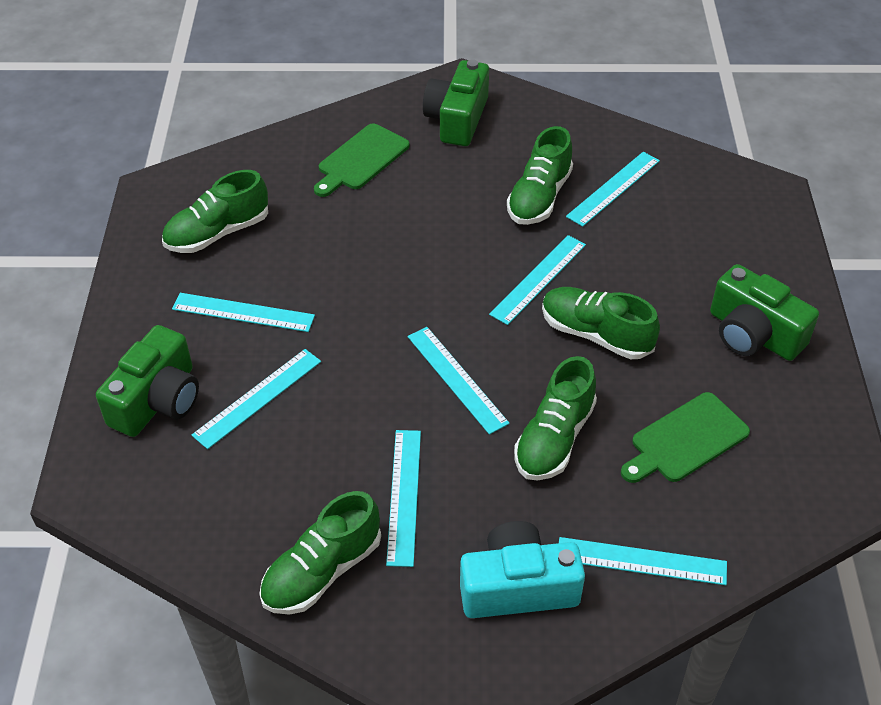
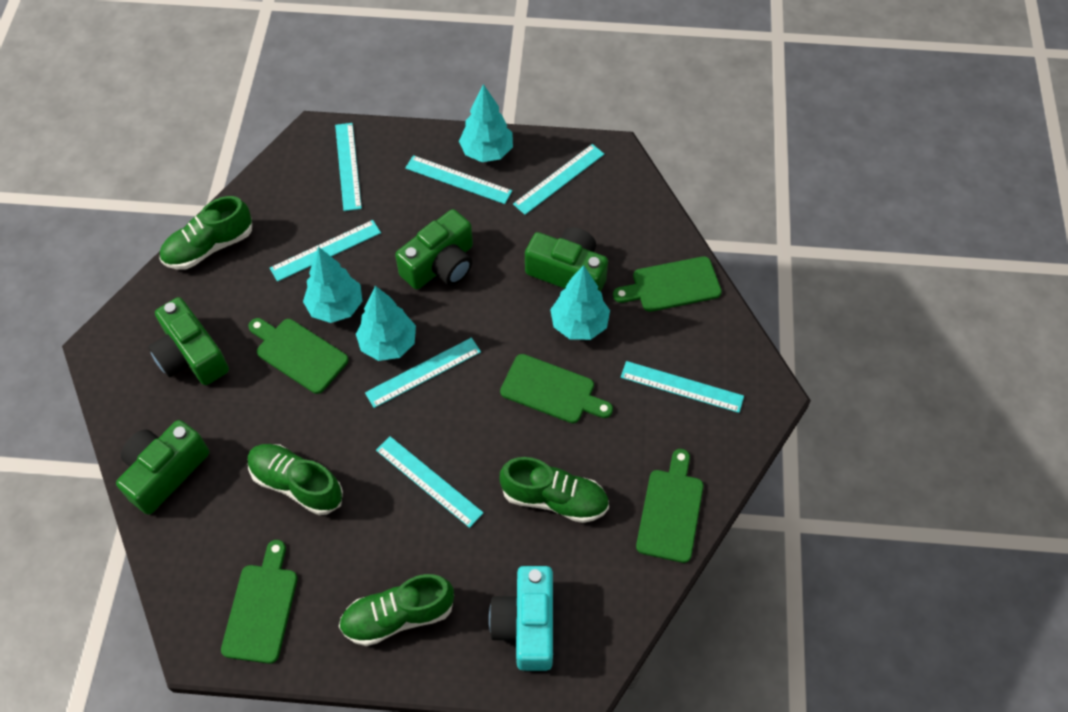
green camera: 3 -> 4
green cutting board: 2 -> 5
green shoe: 5 -> 4
turquoise tree: 0 -> 4

